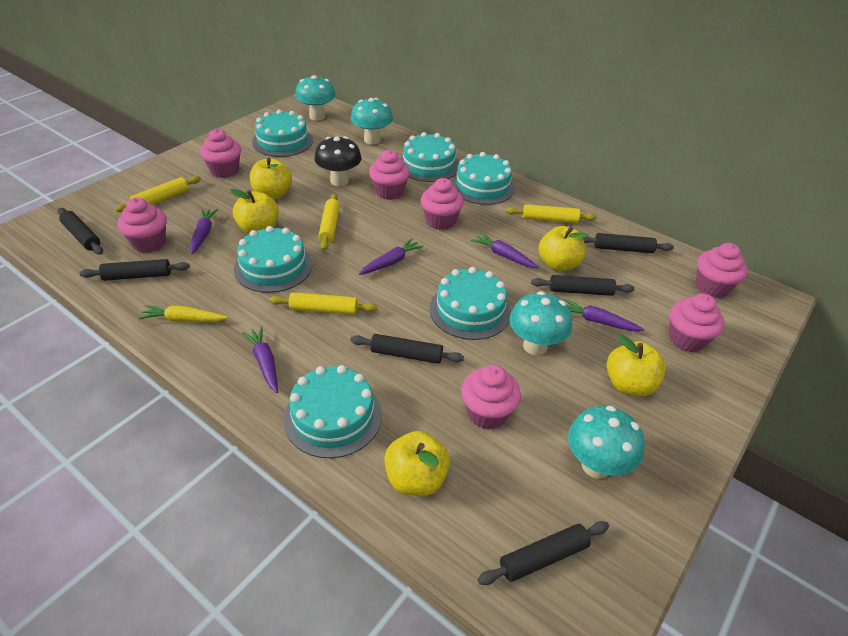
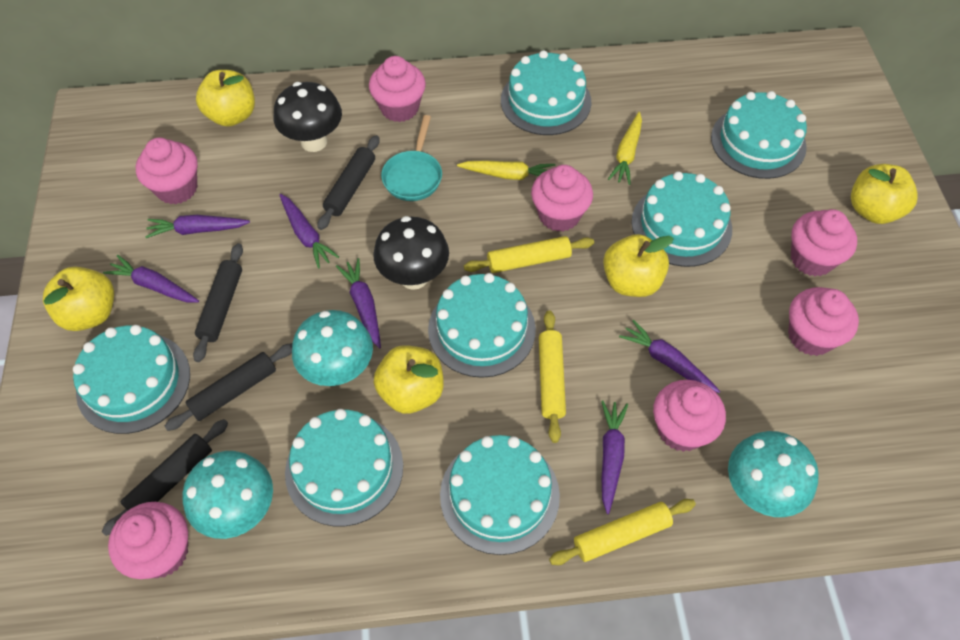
black mushroom: 1 -> 2
black rolling pin: 6 -> 4
purple carrot: 5 -> 6
turquoise cake: 6 -> 7
turquoise mushroom: 4 -> 3
turquoise pan: 0 -> 1
yellow carrot: 1 -> 2
yellow rolling pin: 4 -> 3

